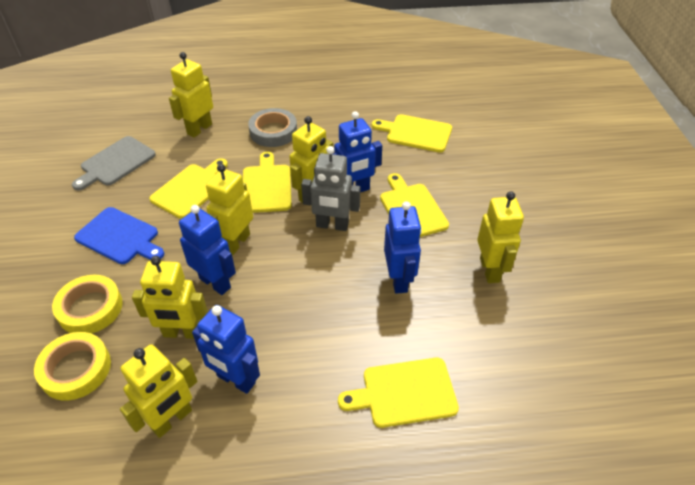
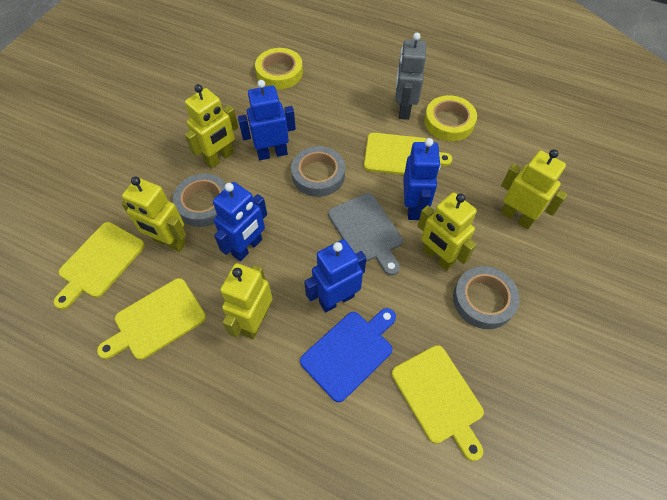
grey tape: 1 -> 3
yellow cutting board: 5 -> 4
yellow robot: 6 -> 5

